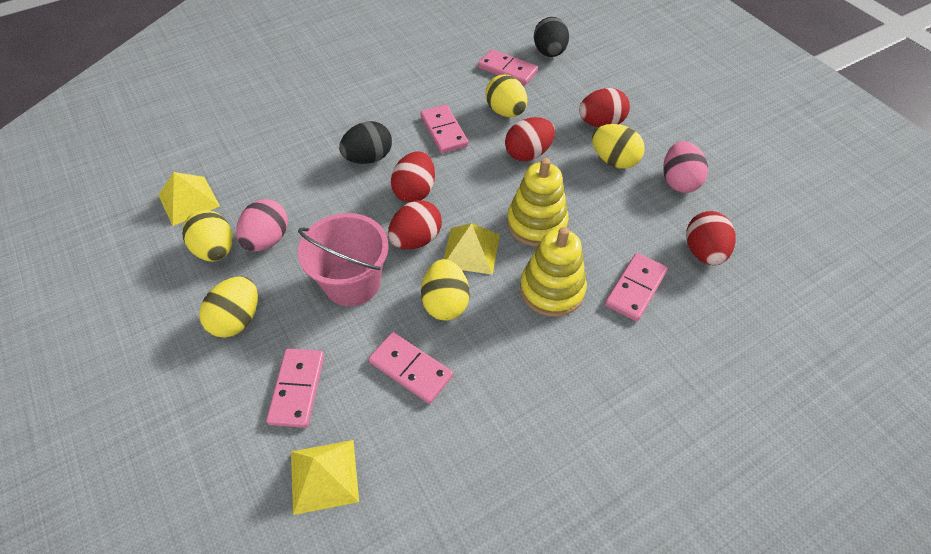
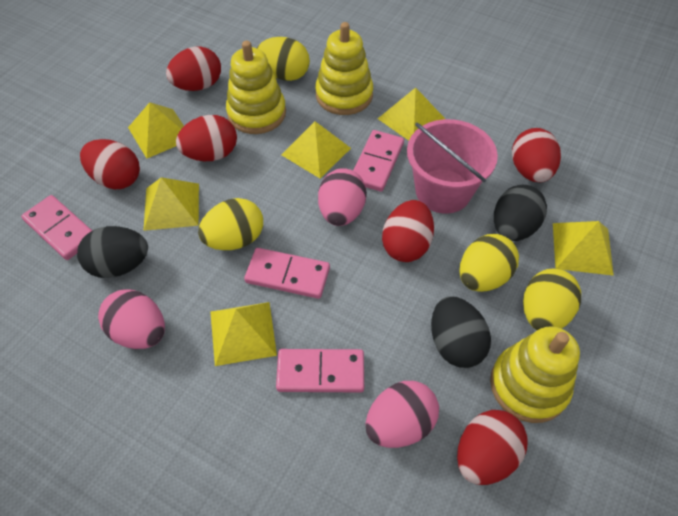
black egg: 2 -> 3
pink domino: 5 -> 4
pink egg: 2 -> 3
red egg: 5 -> 6
yellow egg: 5 -> 4
yellow pyramid: 3 -> 6
yellow stacking toy: 2 -> 3

